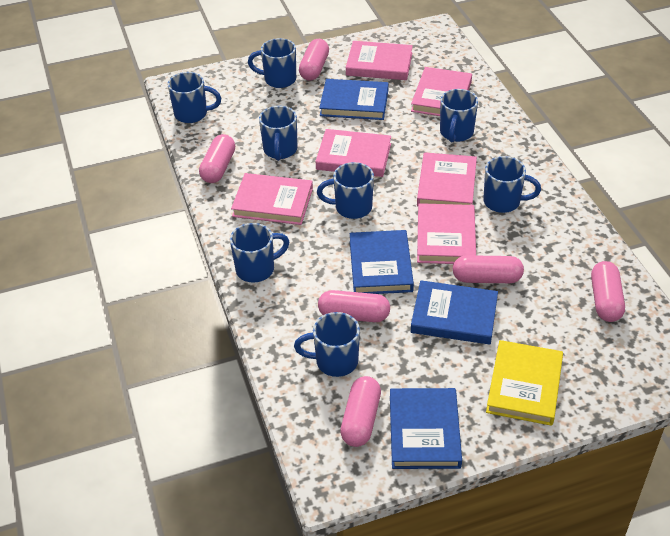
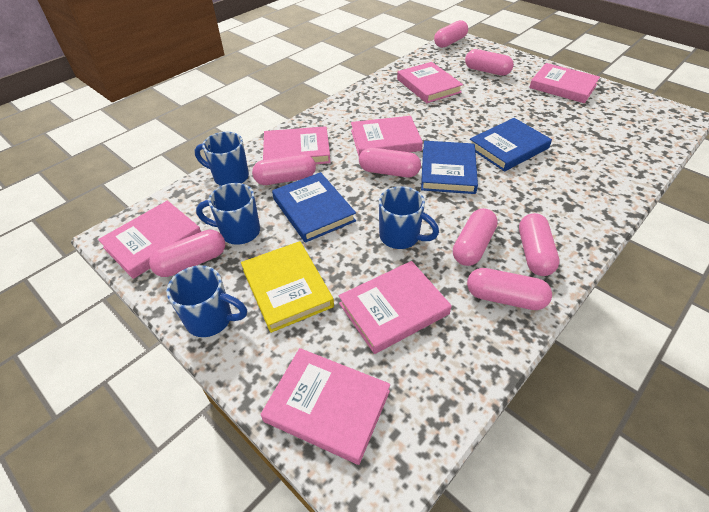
blue book: 4 -> 3
blue mug: 8 -> 4
pink book: 6 -> 7
pink capsule: 6 -> 8

